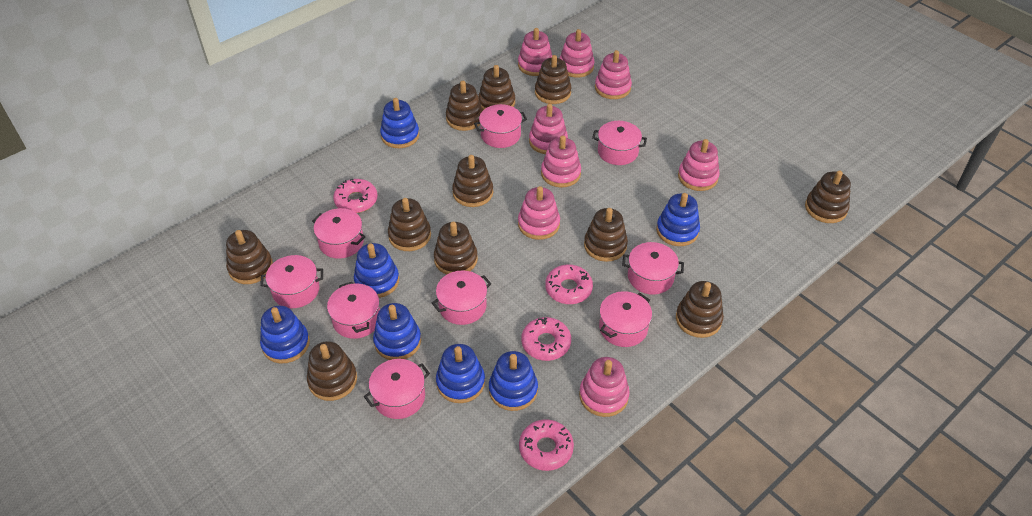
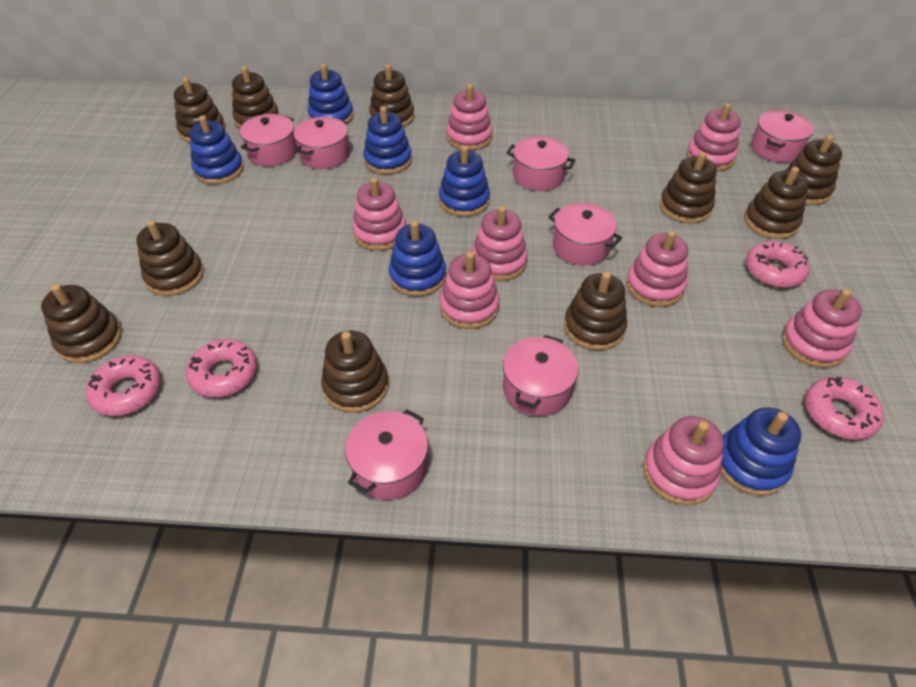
blue stacking toy: 7 -> 6
brown stacking toy: 11 -> 10
pink pot: 9 -> 7

